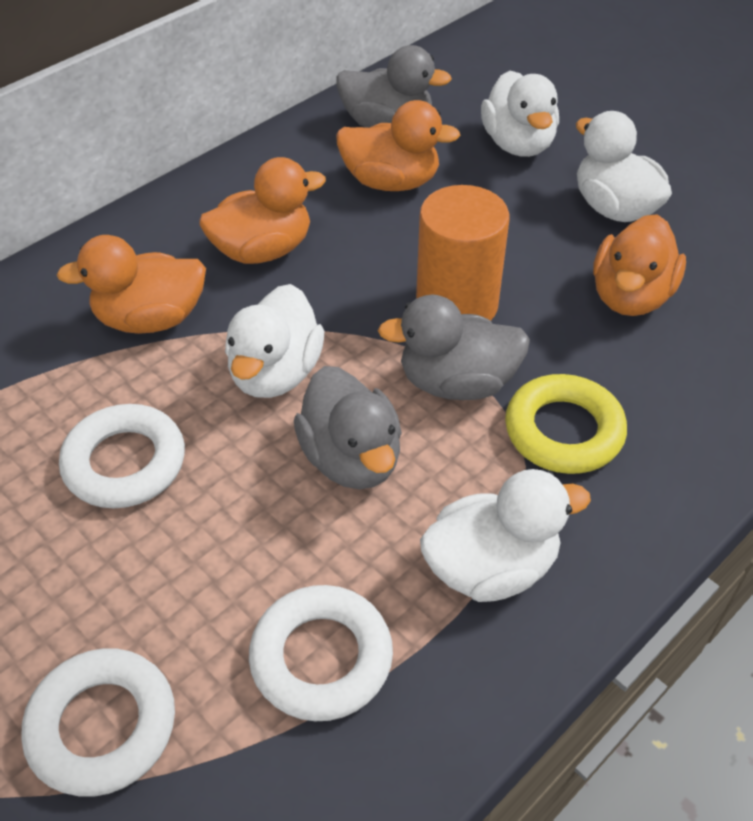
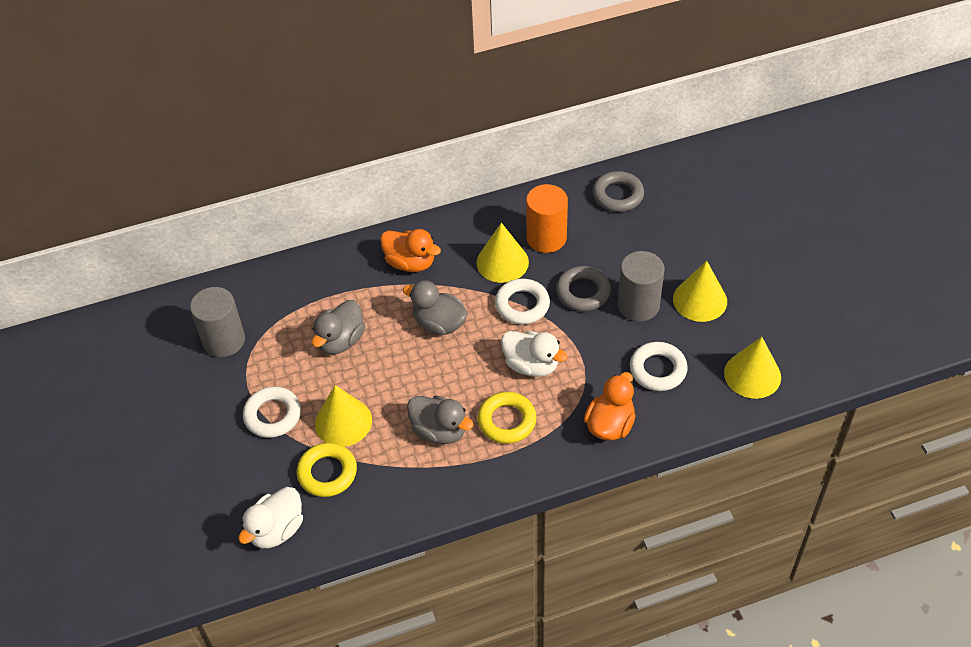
grey cylinder: 0 -> 2
grey ring: 0 -> 2
orange duck: 4 -> 2
white duck: 4 -> 2
yellow cone: 0 -> 4
yellow ring: 1 -> 2

